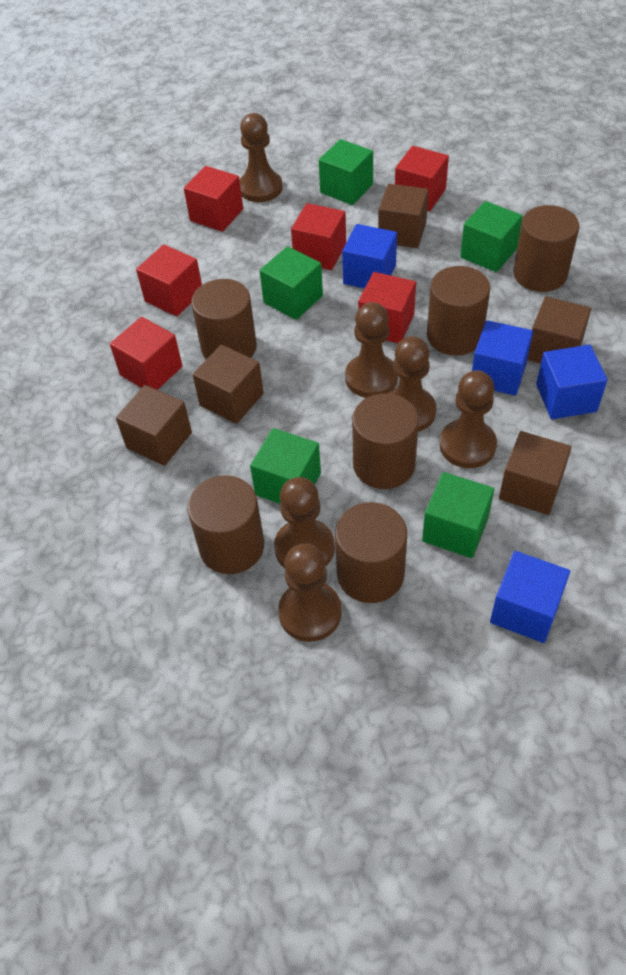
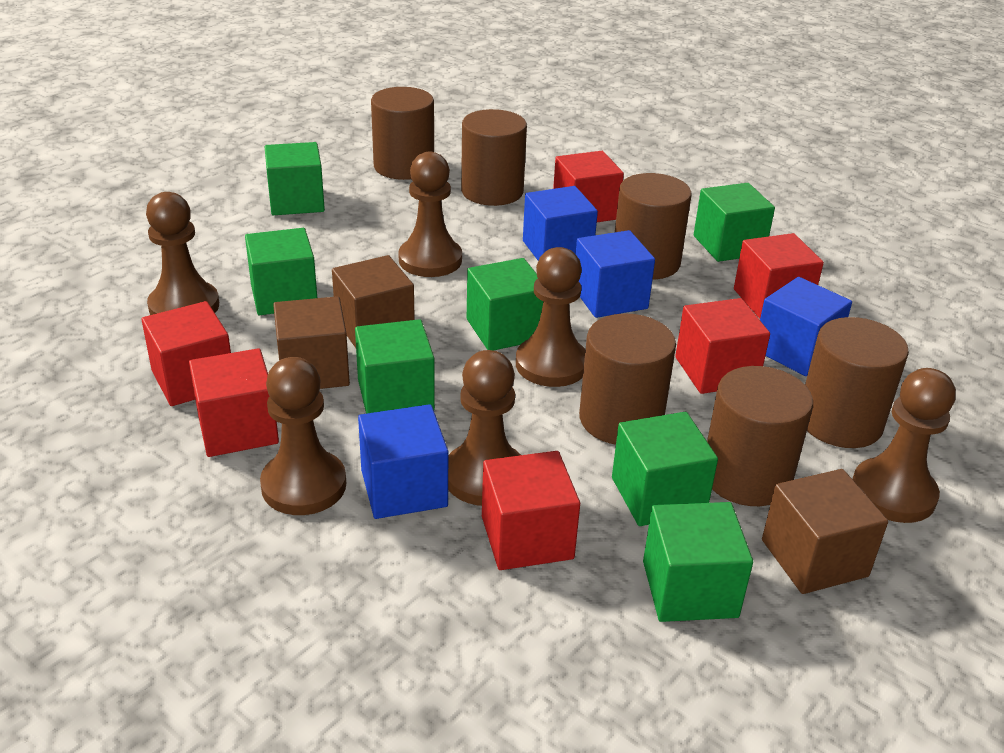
brown cube: 5 -> 3
green cube: 5 -> 7

